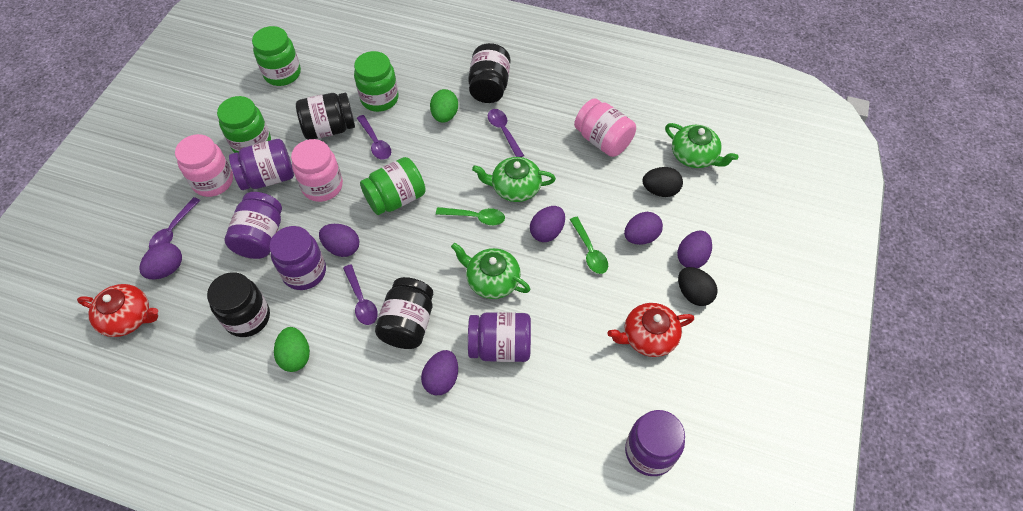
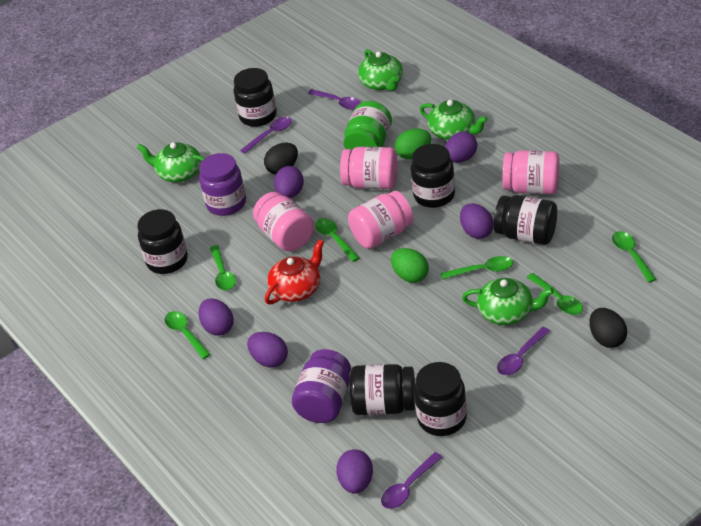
black jar: 4 -> 6
green jar: 4 -> 1
green spoon: 2 -> 6
green teapot: 3 -> 4
pink jar: 3 -> 4
purple jar: 5 -> 2
red teapot: 2 -> 1

